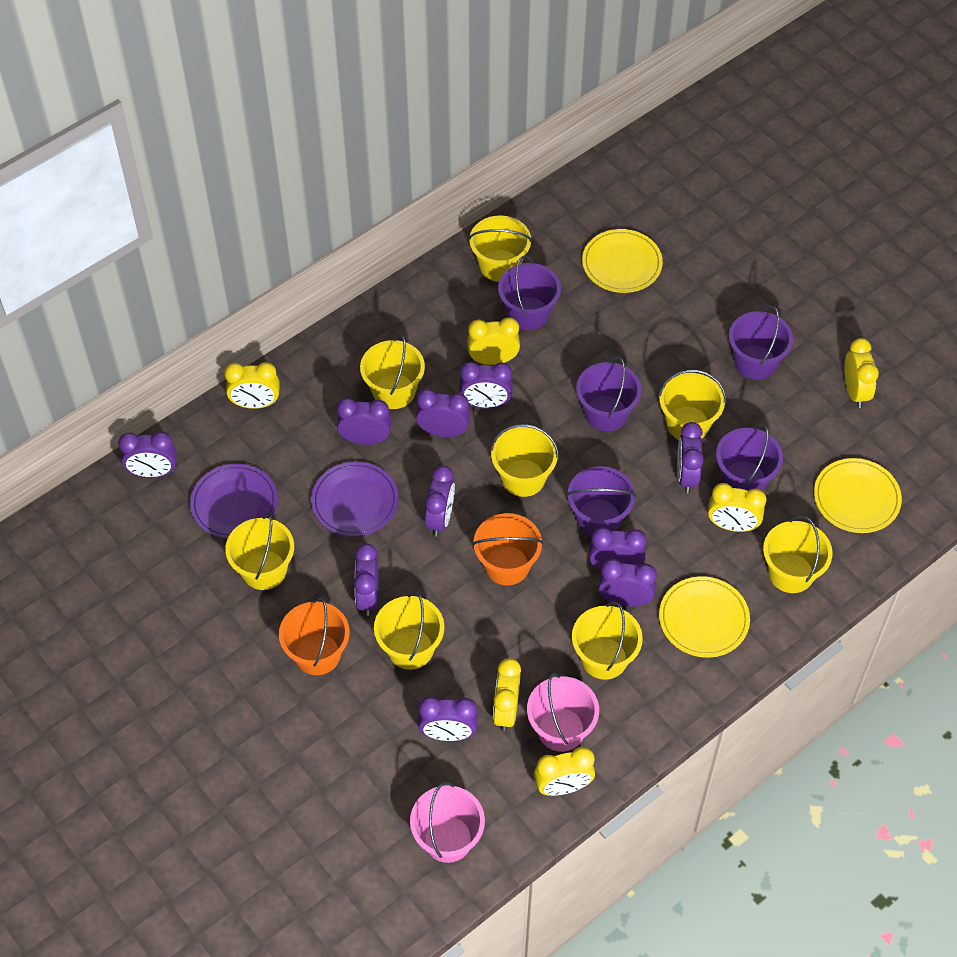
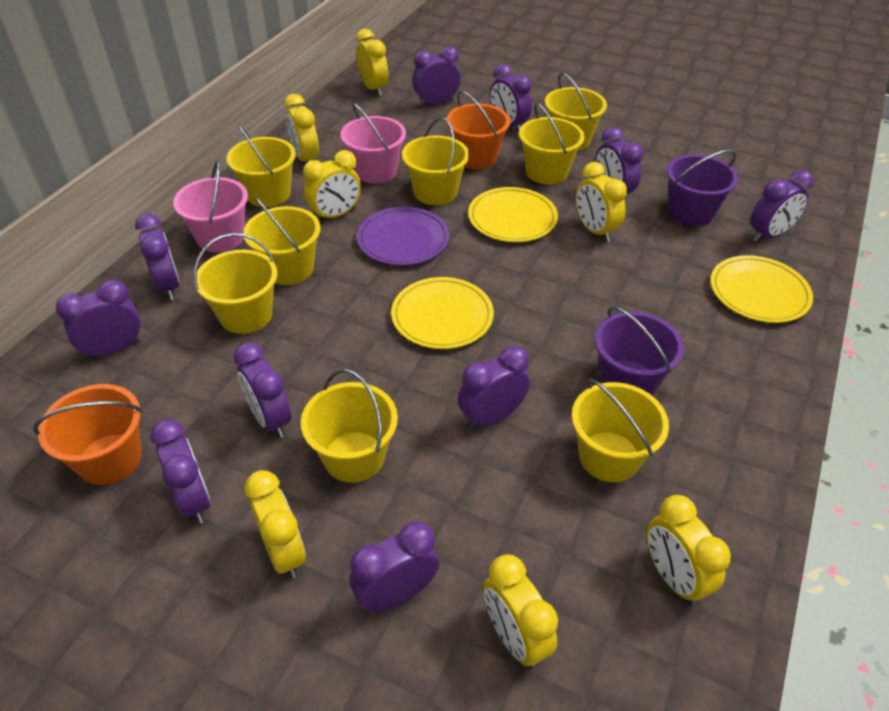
purple bucket: 5 -> 2
purple plate: 2 -> 1
yellow clock: 6 -> 7

